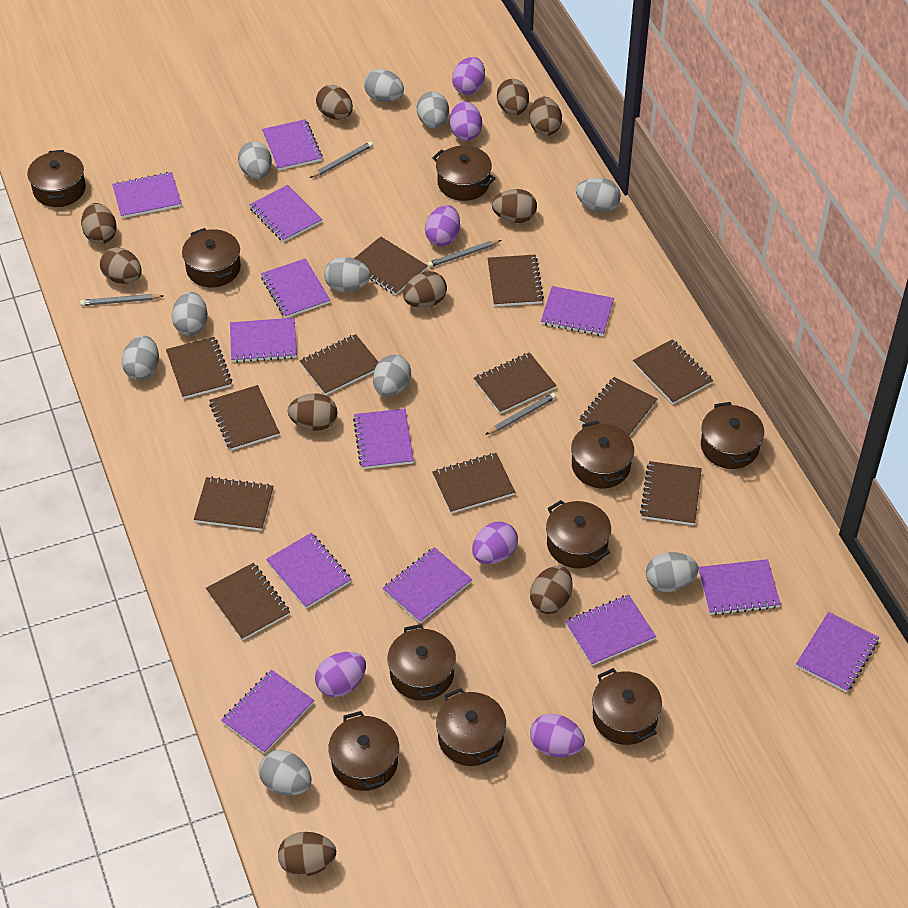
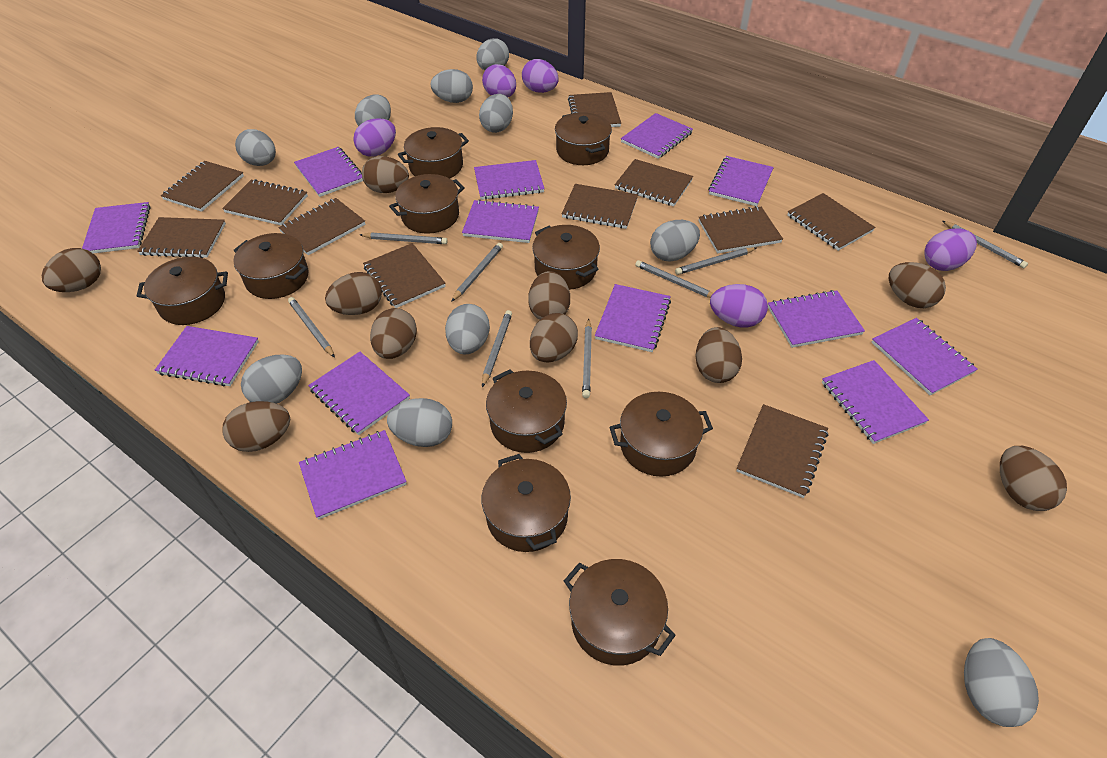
brown notebook: 12 -> 11
grey pencil: 4 -> 8
purple egg: 6 -> 5

